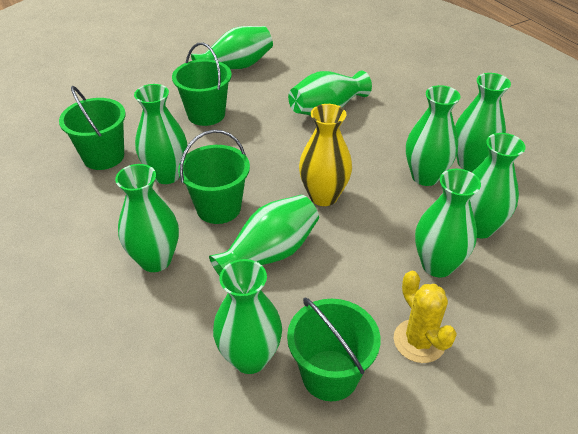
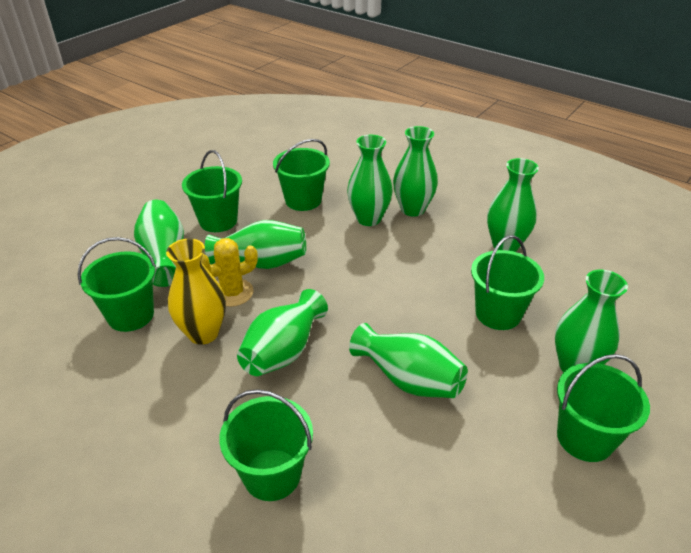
green bucket: 4 -> 6
green vase: 10 -> 8

